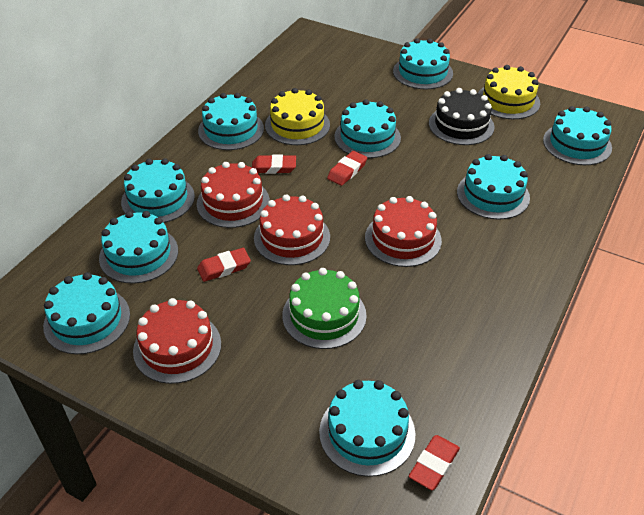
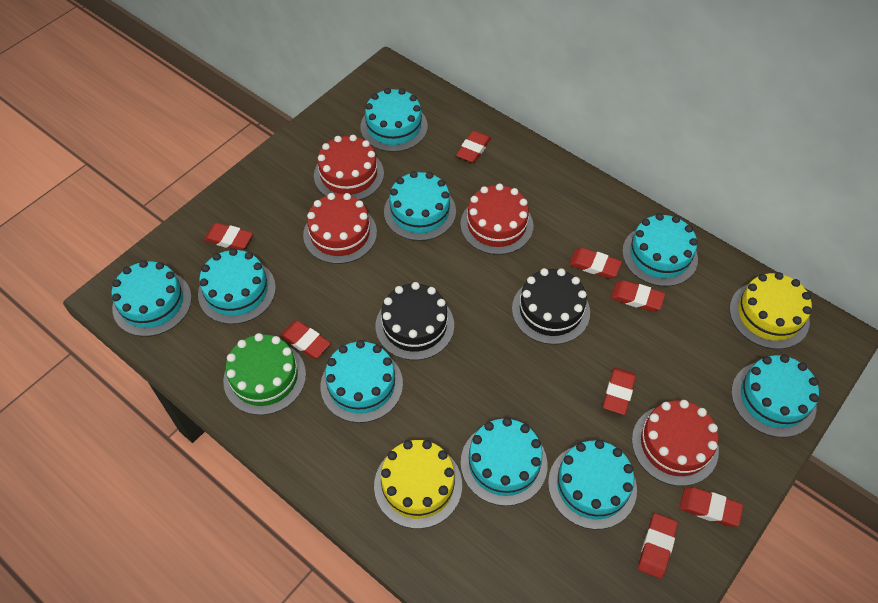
black cake: 1 -> 2
red eraser: 4 -> 8

